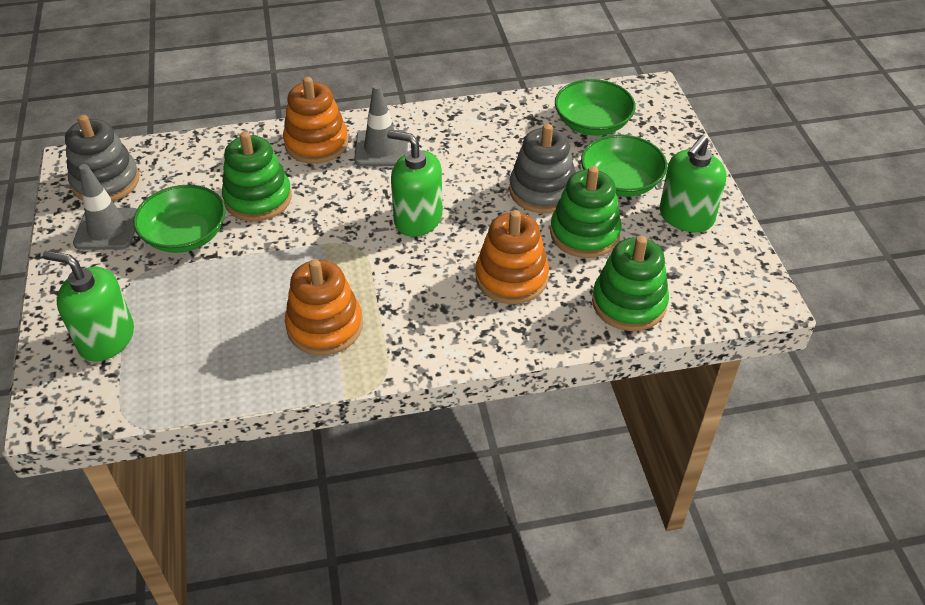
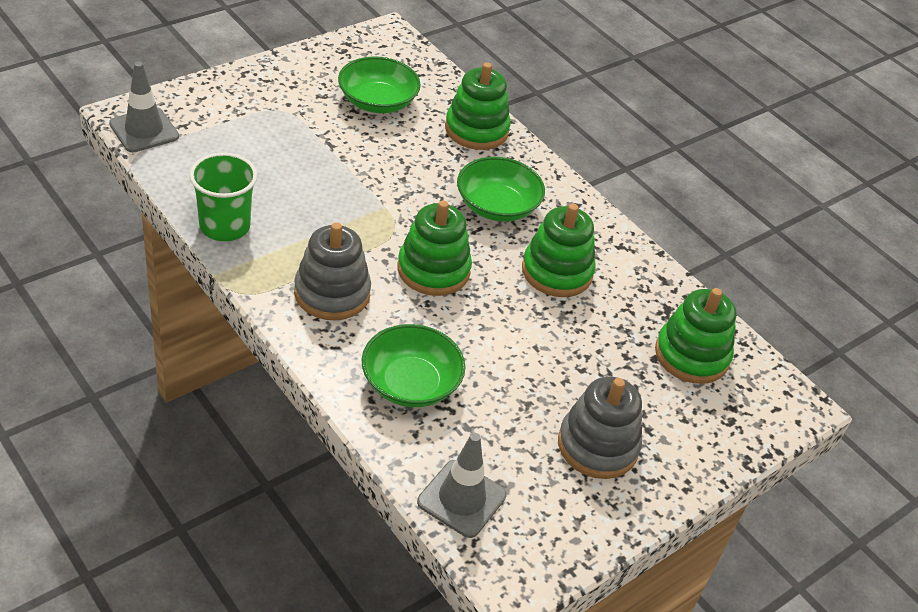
green cup: 0 -> 1
green soap dispenser: 3 -> 0
green stacking toy: 3 -> 4
orange stacking toy: 3 -> 0

